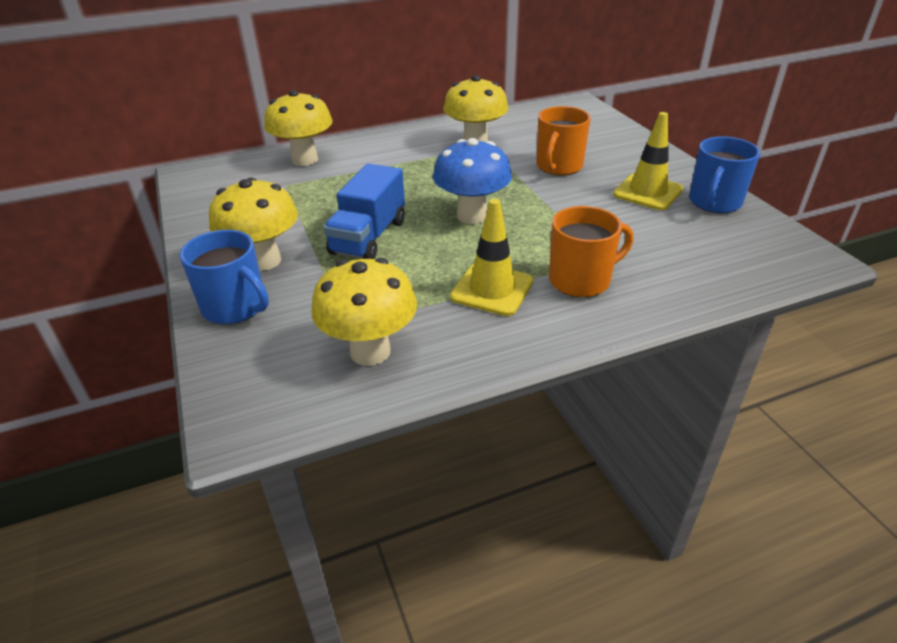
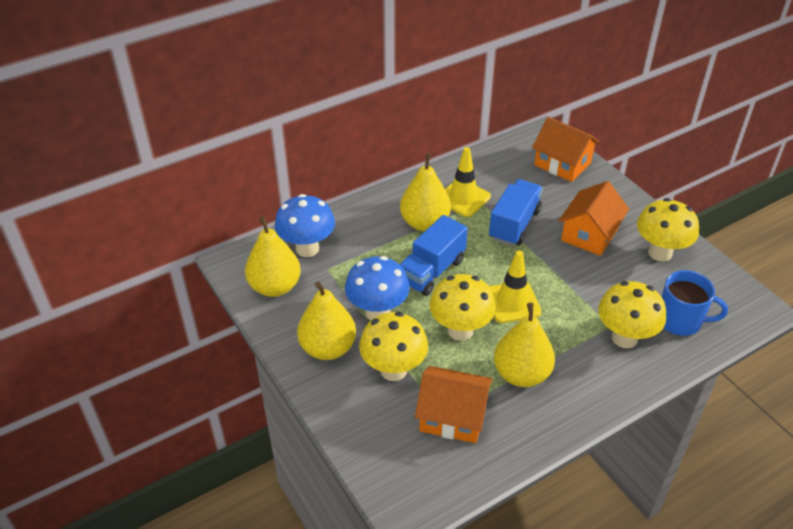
blue mug: 2 -> 1
blue mushroom: 1 -> 2
blue truck: 1 -> 2
orange house: 0 -> 3
orange mug: 2 -> 0
yellow pear: 0 -> 4

